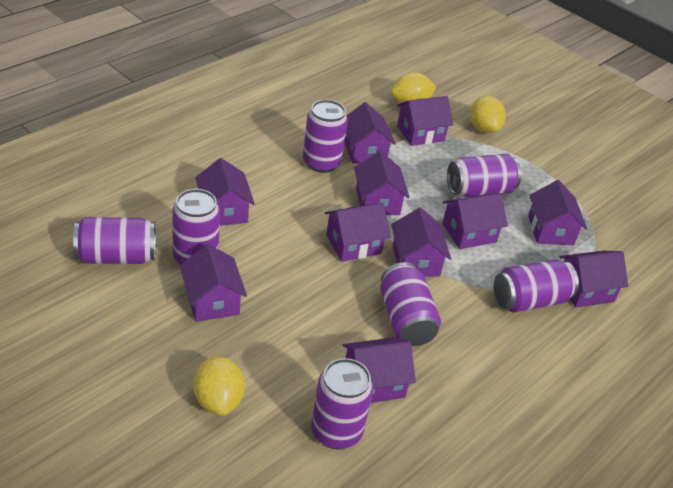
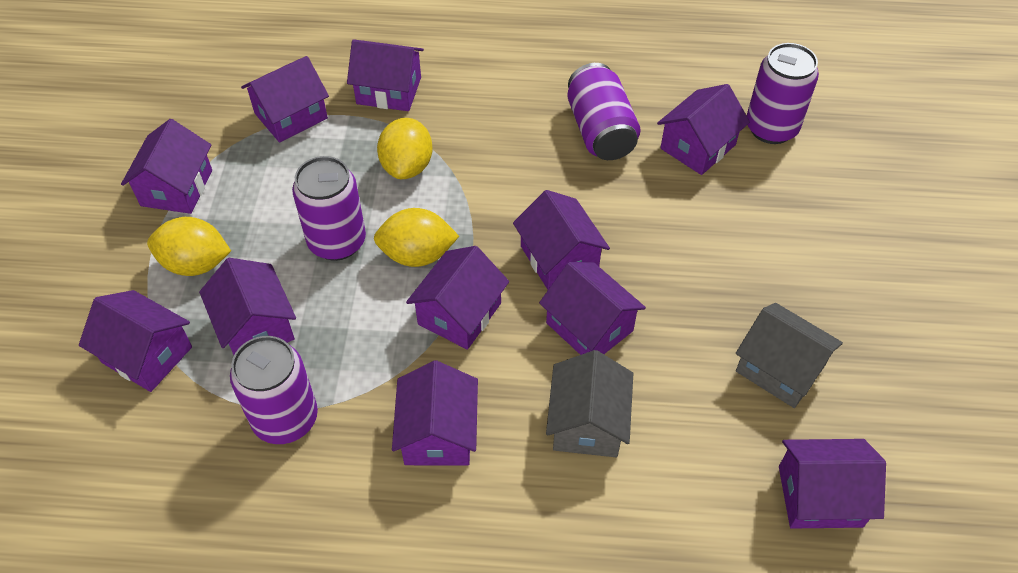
grey house: 0 -> 2
purple can: 7 -> 4

